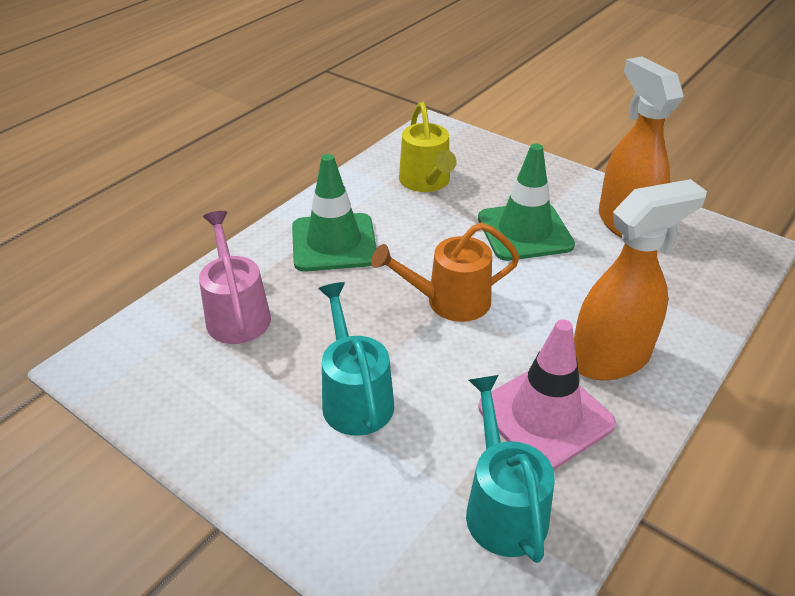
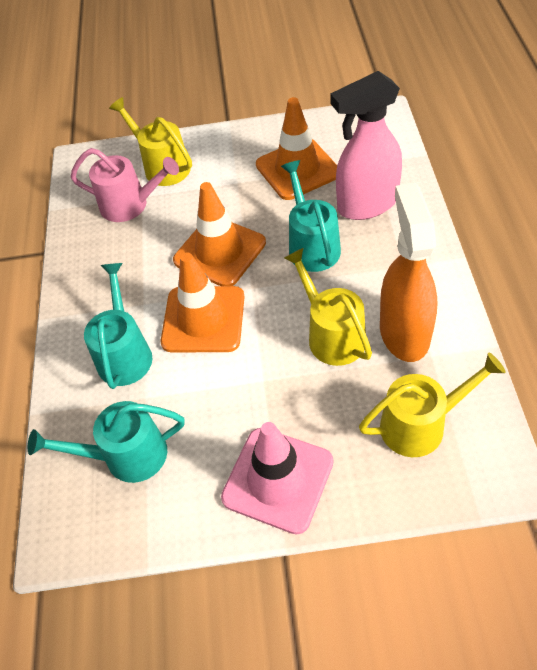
green traffic cone: 2 -> 0
orange spray bottle: 2 -> 1
orange traffic cone: 0 -> 3
orange watering can: 1 -> 0
pink spray bottle: 0 -> 1
turquoise watering can: 2 -> 3
yellow watering can: 1 -> 3

